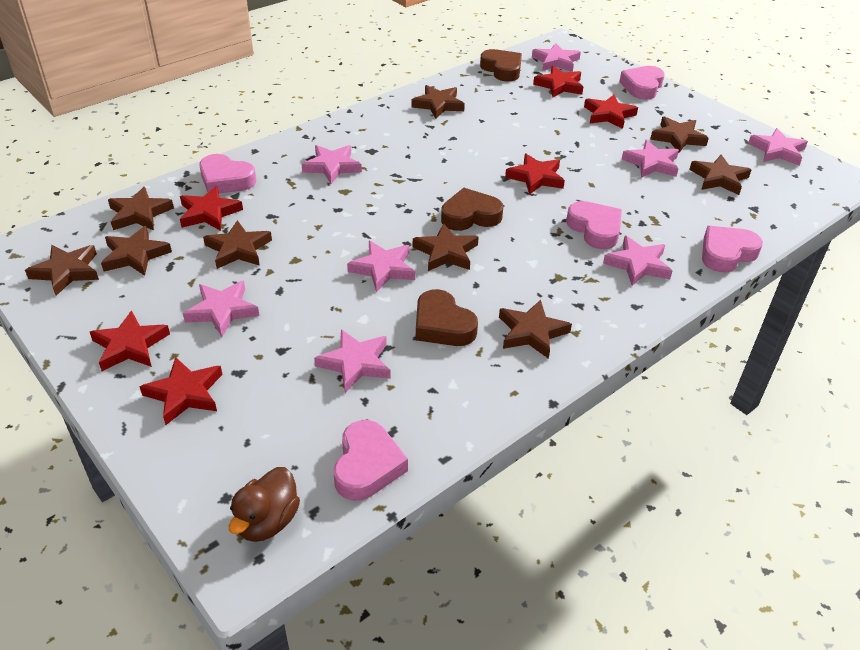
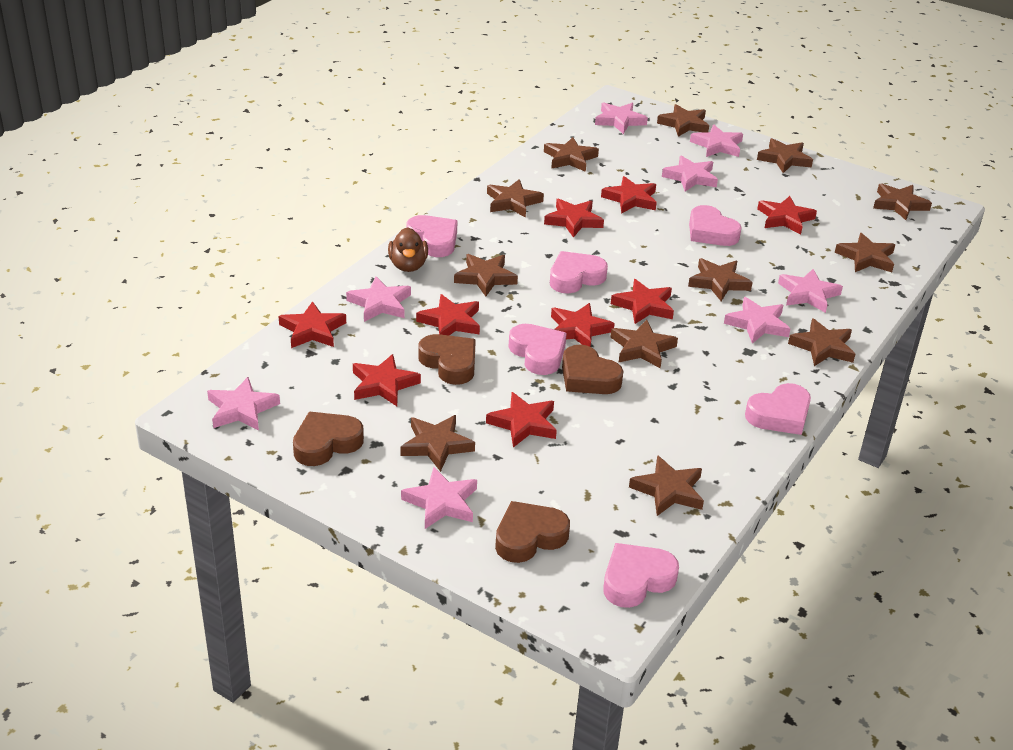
brown heart: 3 -> 4
brown star: 9 -> 12
pink heart: 5 -> 6
red star: 6 -> 9

